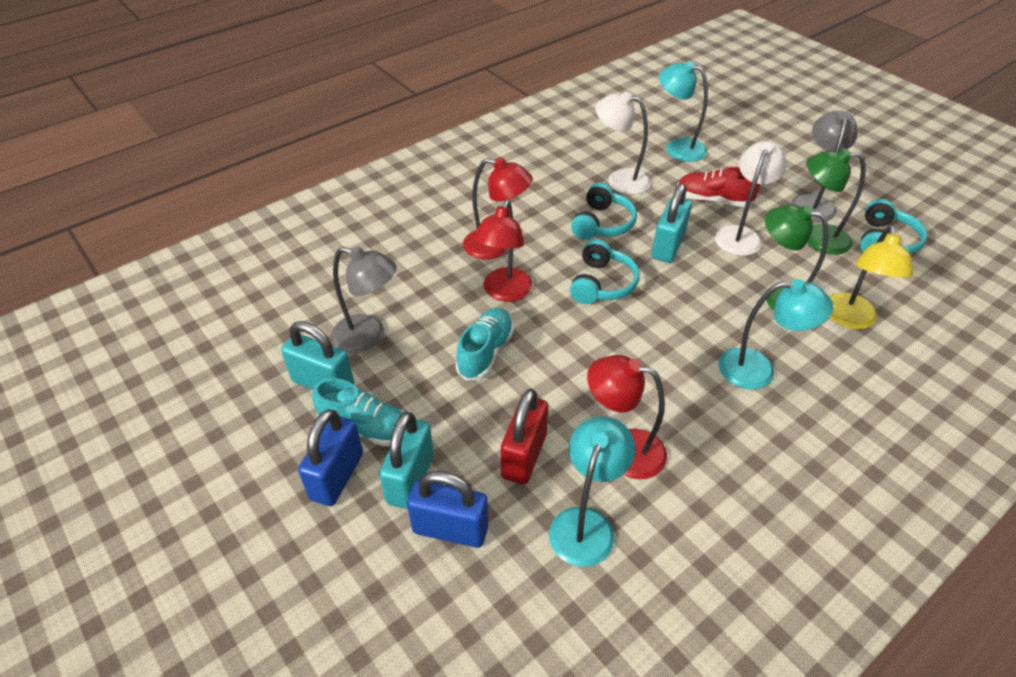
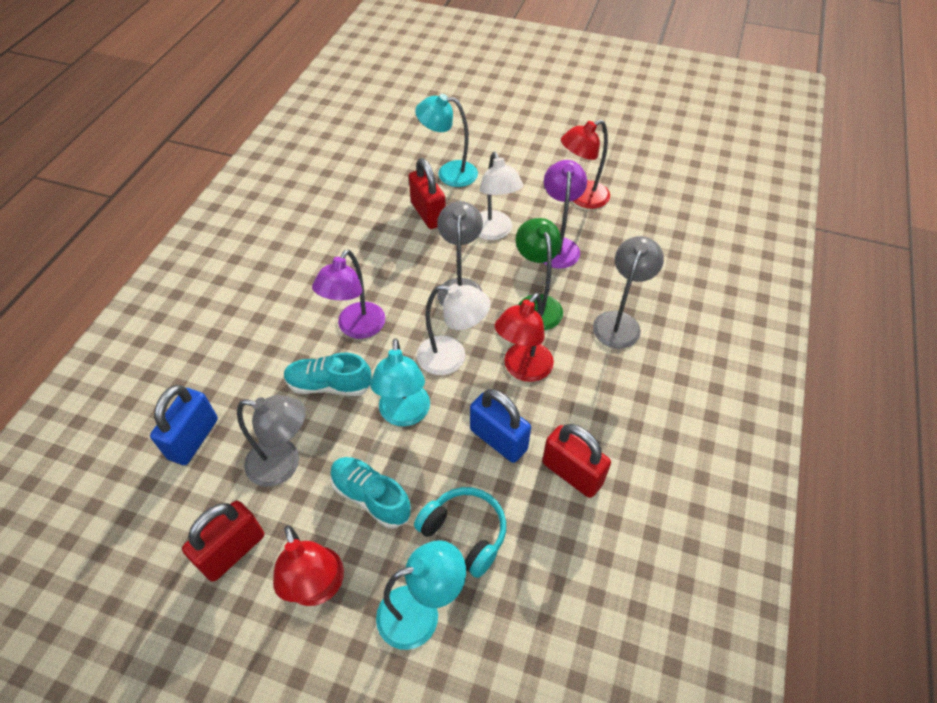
green lamp: 2 -> 1
grey lamp: 2 -> 3
purple lamp: 0 -> 2
red padlock: 1 -> 3
red shoe: 1 -> 0
turquoise headphones: 3 -> 1
turquoise padlock: 3 -> 0
yellow lamp: 1 -> 0

